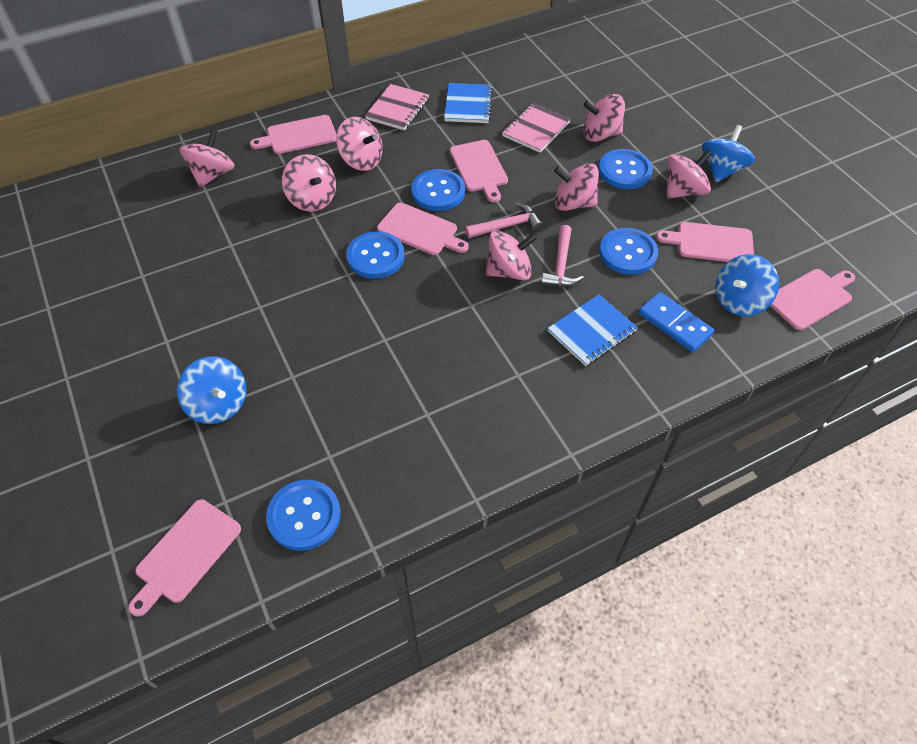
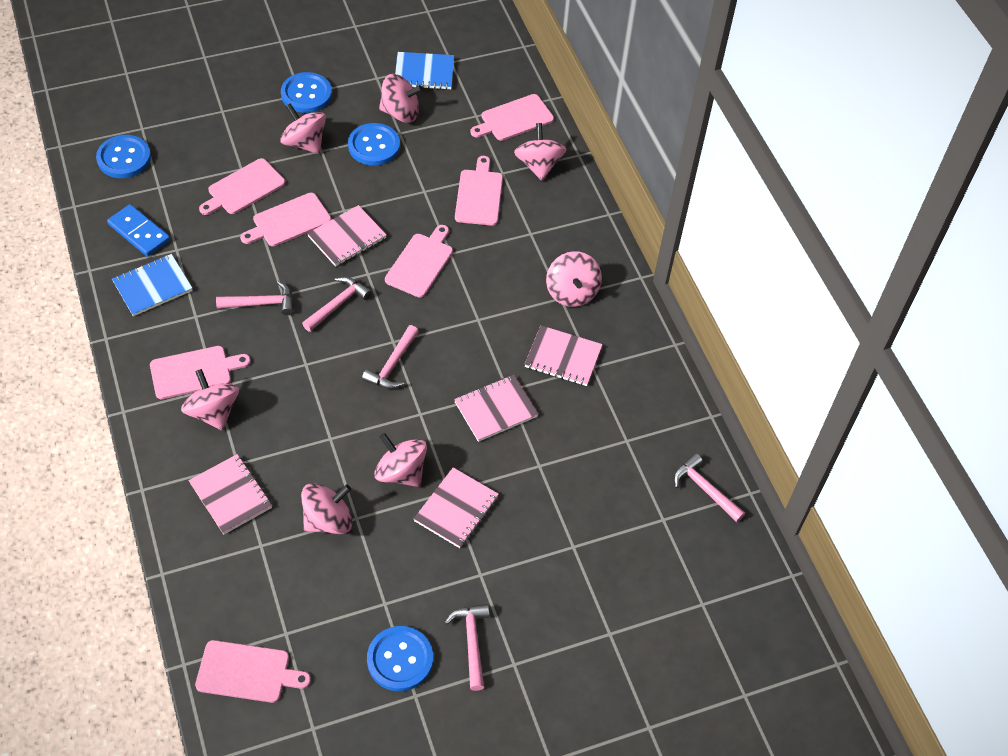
blue button: 5 -> 4
blue spinning top: 3 -> 0
pink cutting board: 6 -> 7
pink hammer: 2 -> 5
pink notebook: 2 -> 5

